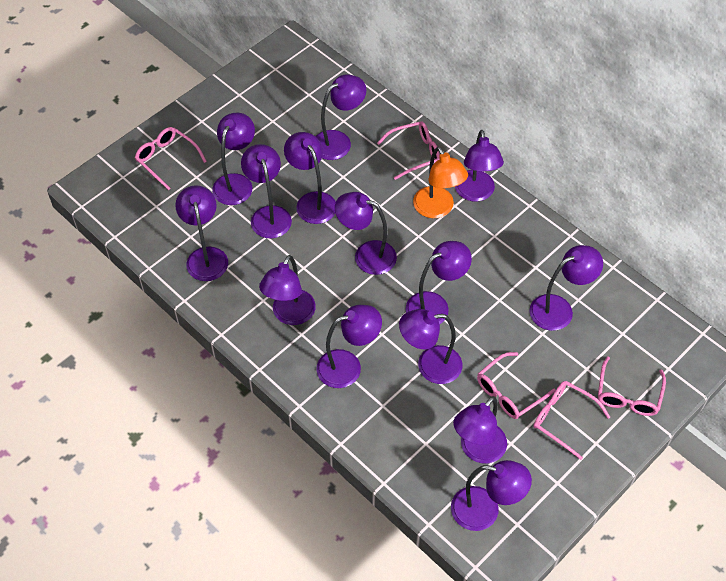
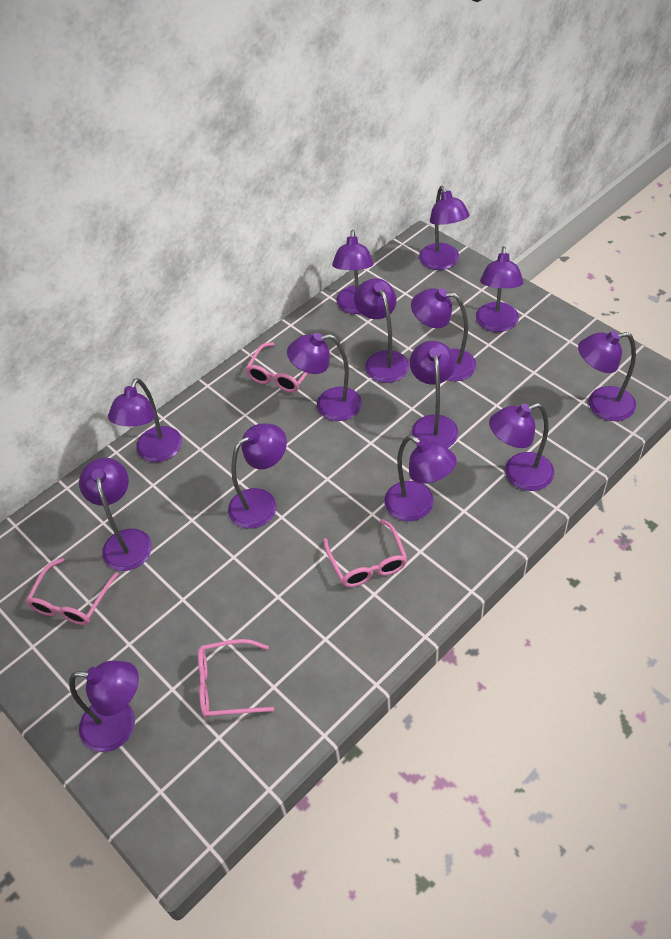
orange lamp: 1 -> 0
pink glasses: 5 -> 4

